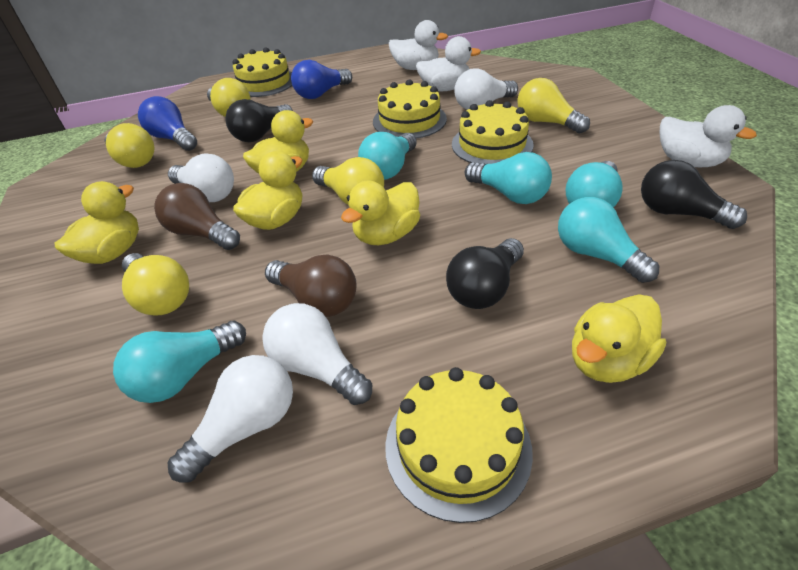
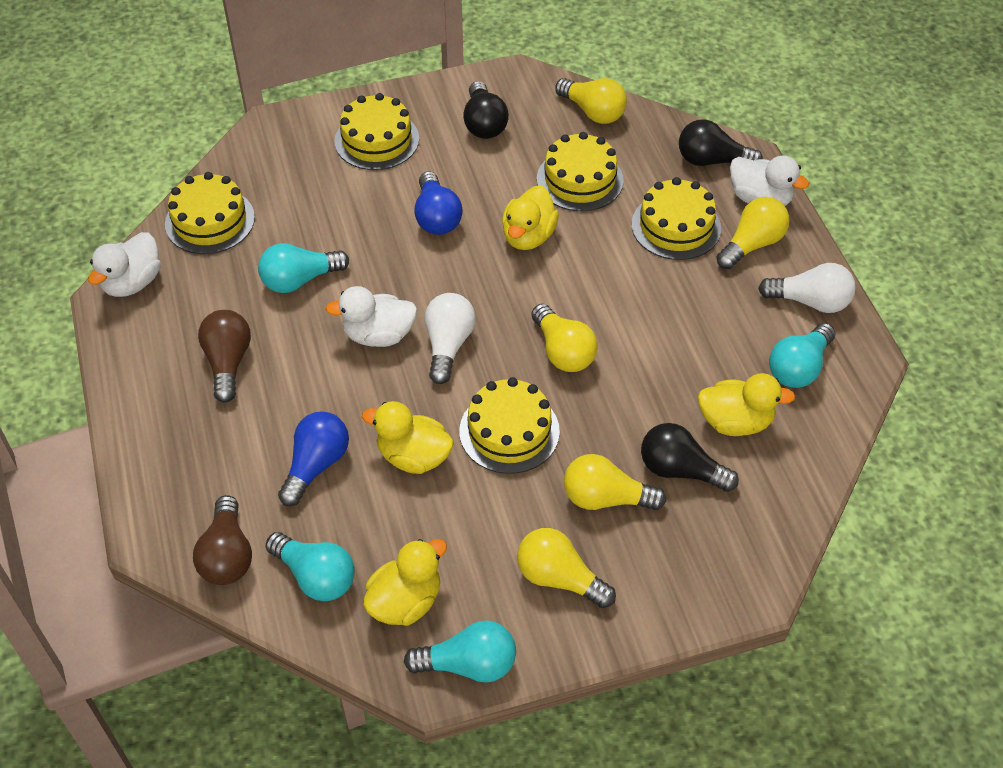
turquoise light bulb: 5 -> 4
white light bulb: 4 -> 2
yellow cake: 4 -> 5
yellow duck: 5 -> 4

